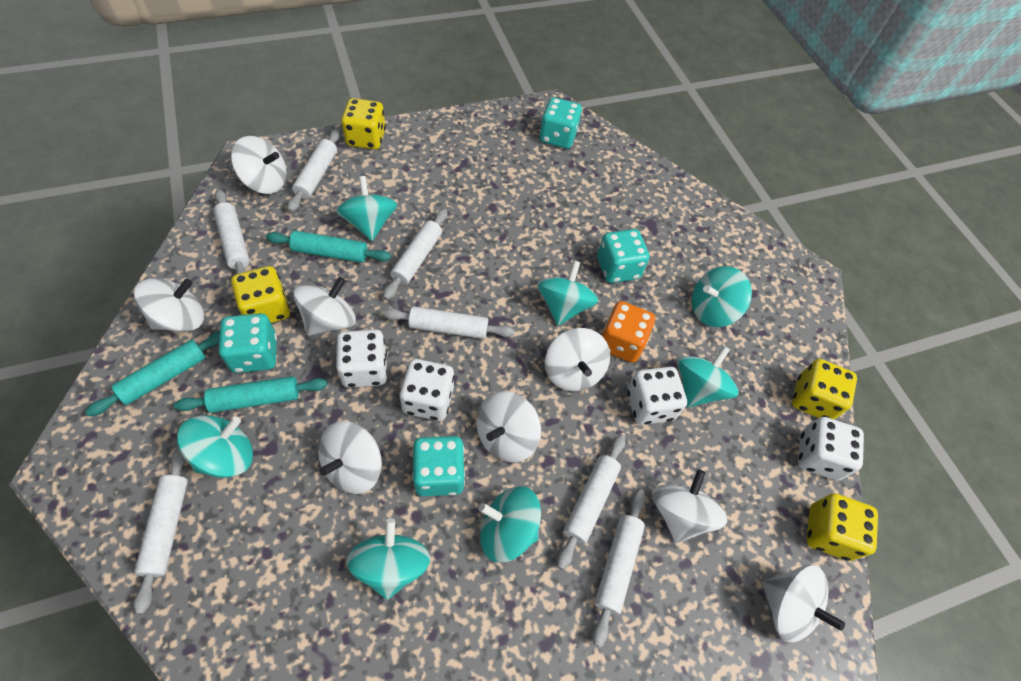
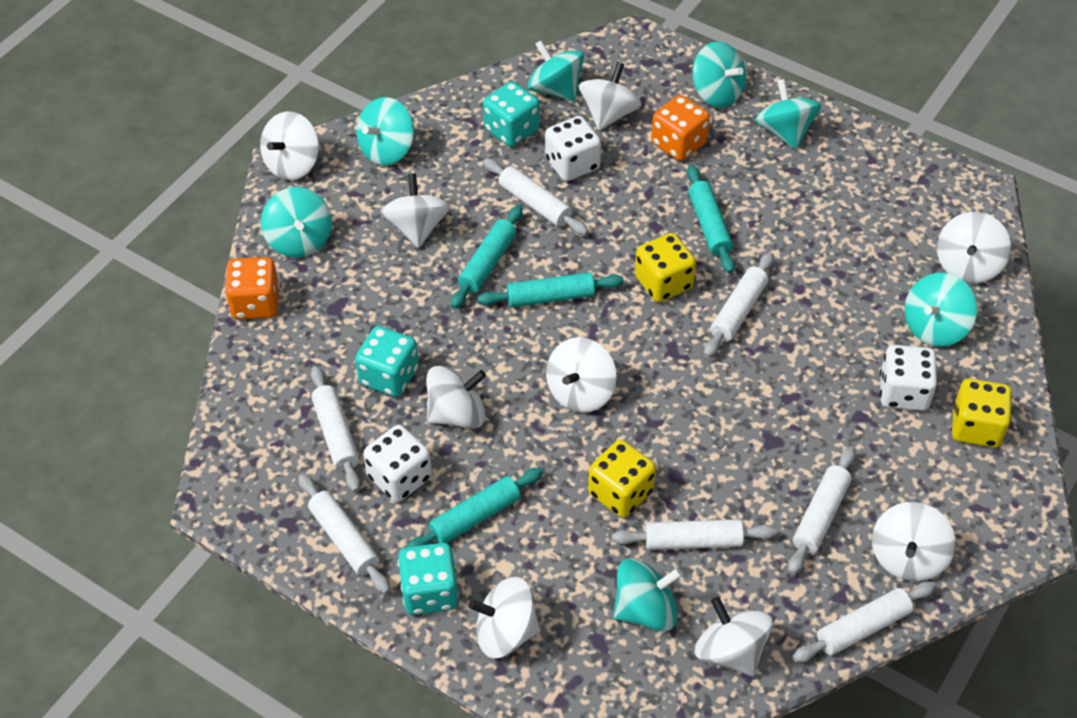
orange dice: 1 -> 2
turquoise dice: 4 -> 3
turquoise rolling pin: 3 -> 4
white dice: 4 -> 3
white spinning top: 8 -> 9
yellow dice: 4 -> 3

